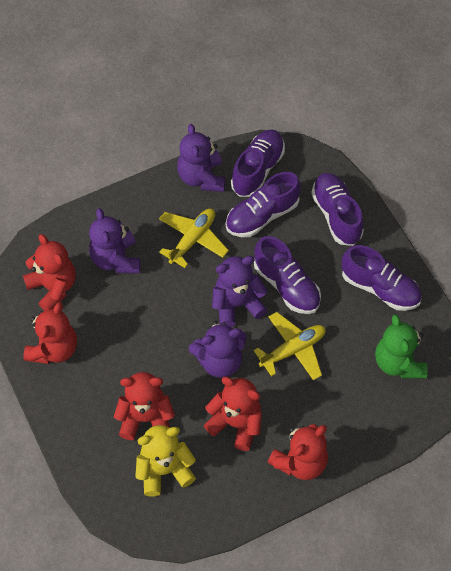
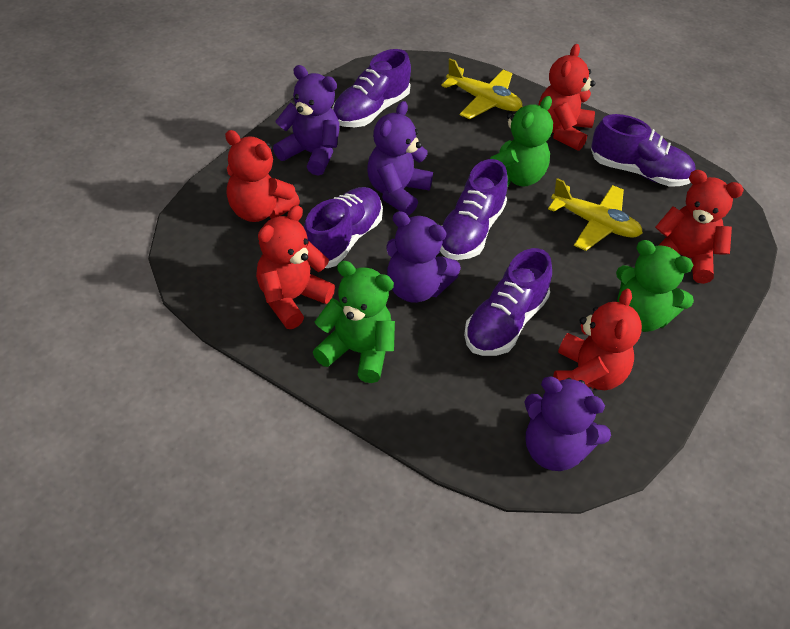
green teddy bear: 1 -> 3
yellow teddy bear: 1 -> 0

